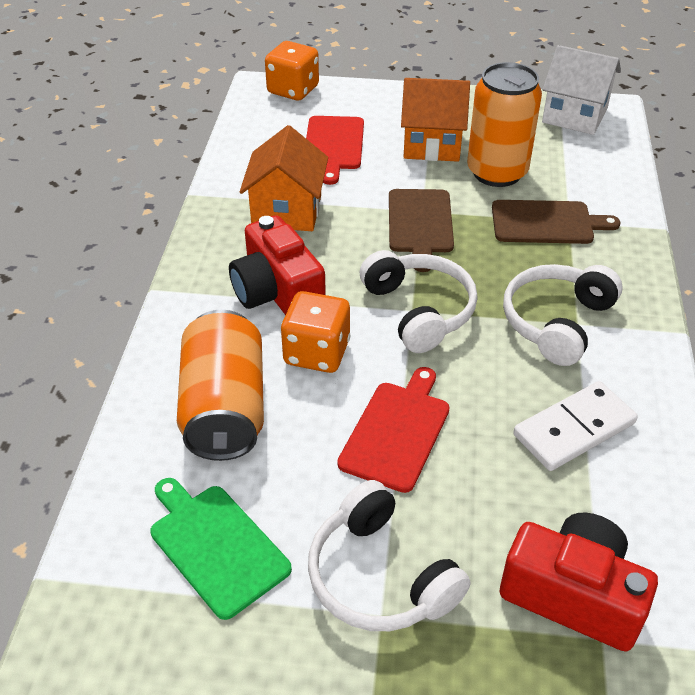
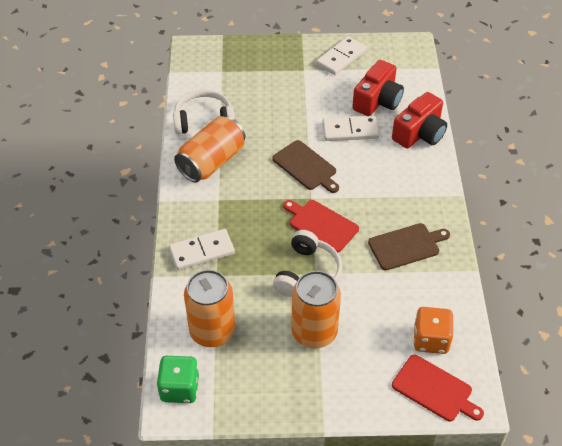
green cutting board: 1 -> 0
green dice: 0 -> 1
orange can: 2 -> 3
orange dice: 2 -> 1
orange house: 2 -> 0
white domino: 1 -> 3
white headphones: 3 -> 2
white house: 1 -> 0

